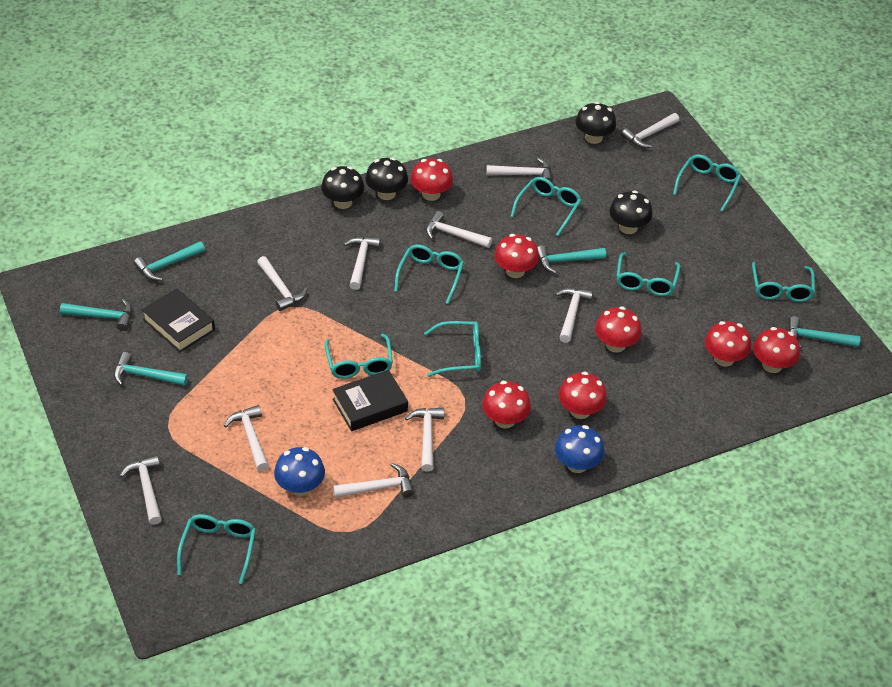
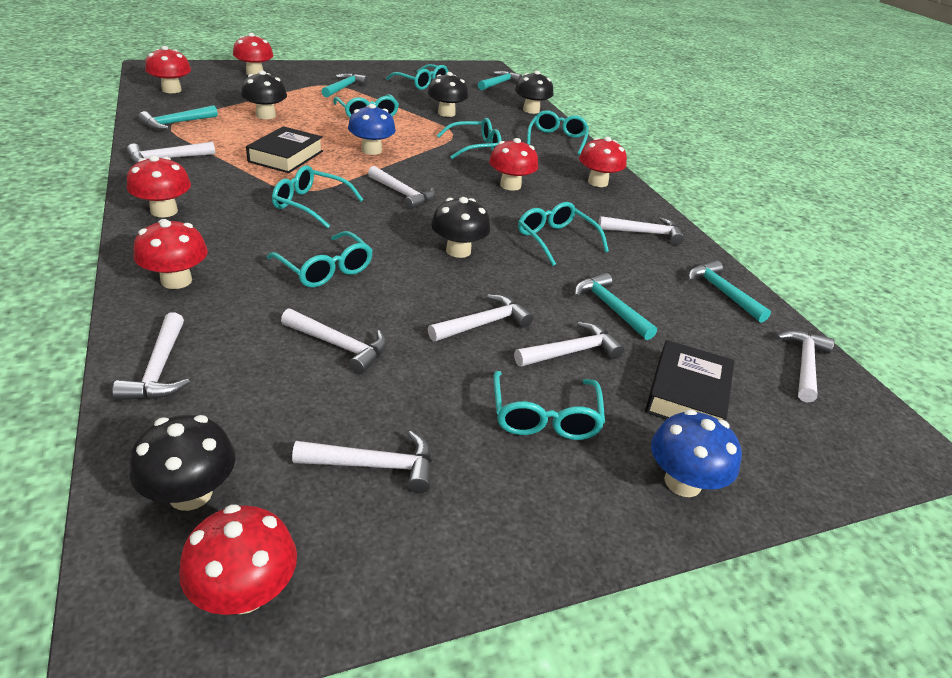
black mushroom: 4 -> 5
white hammer: 10 -> 9

